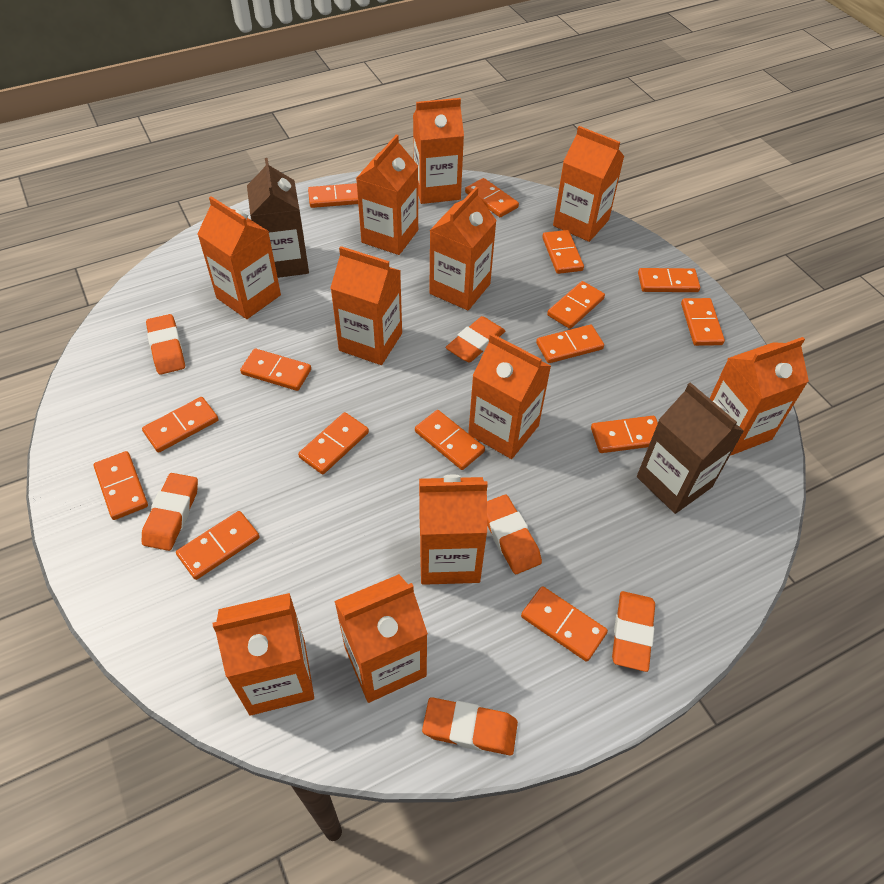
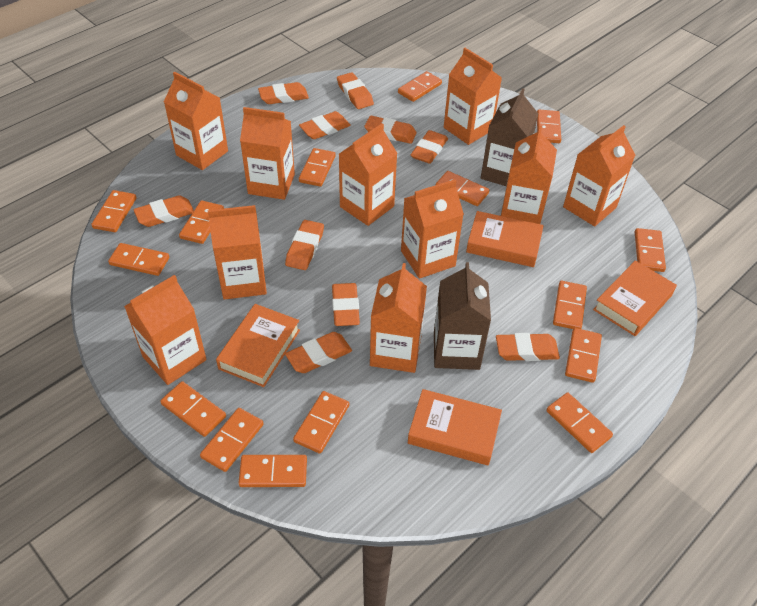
orange book: 0 -> 4
orange carton: 11 -> 10
orange eraser: 6 -> 10

